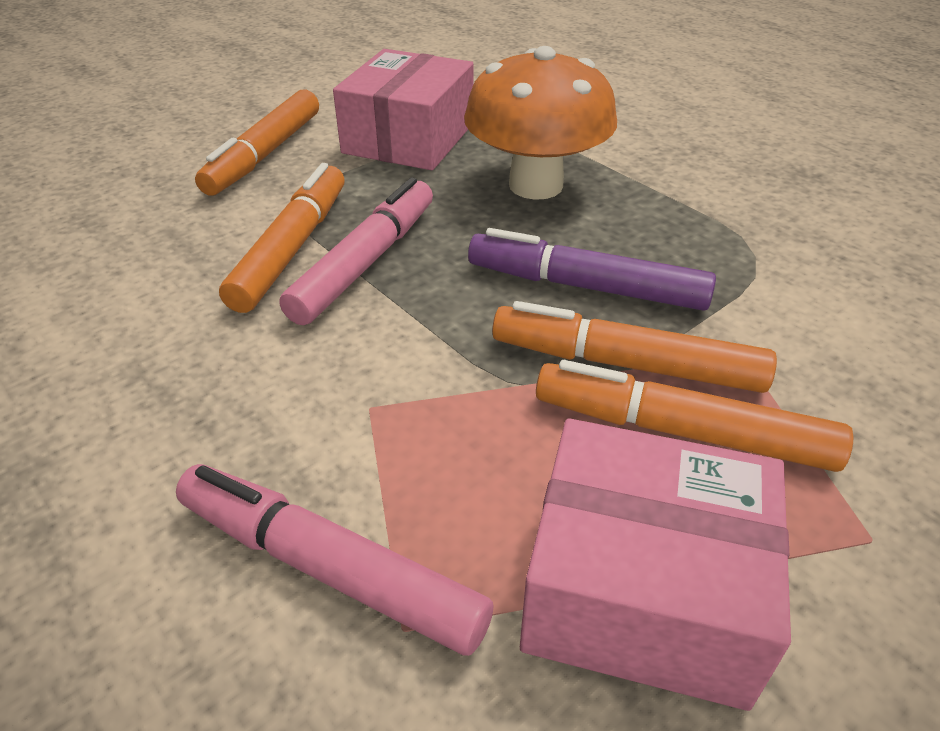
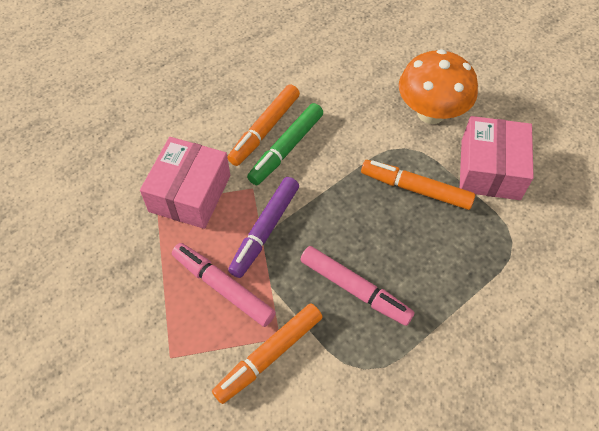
green marker: 0 -> 1
orange marker: 4 -> 3

